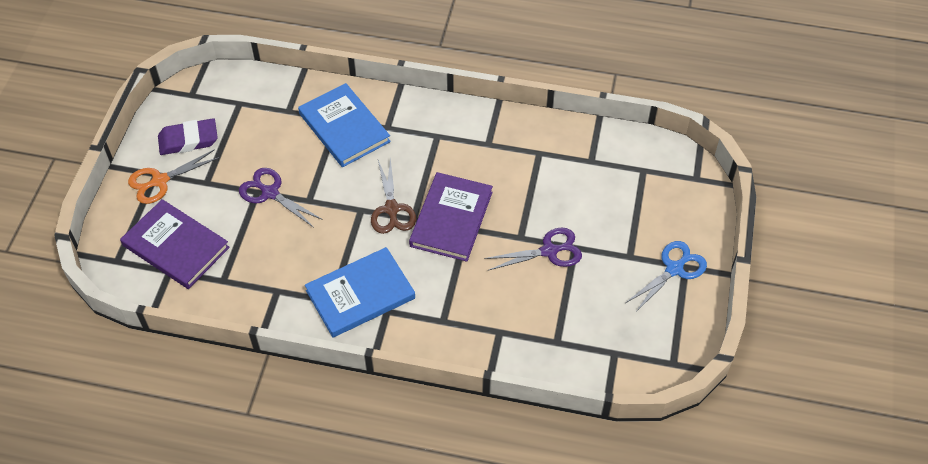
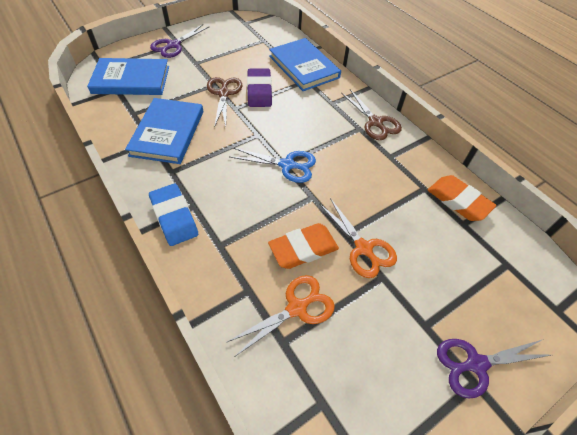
blue book: 2 -> 3
blue eraser: 0 -> 1
brown scissors: 1 -> 2
orange eraser: 0 -> 2
orange scissors: 1 -> 2
purple book: 2 -> 0

